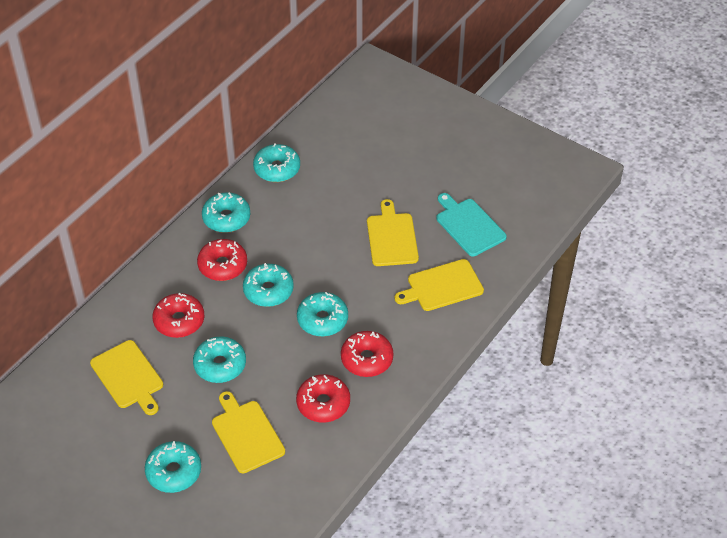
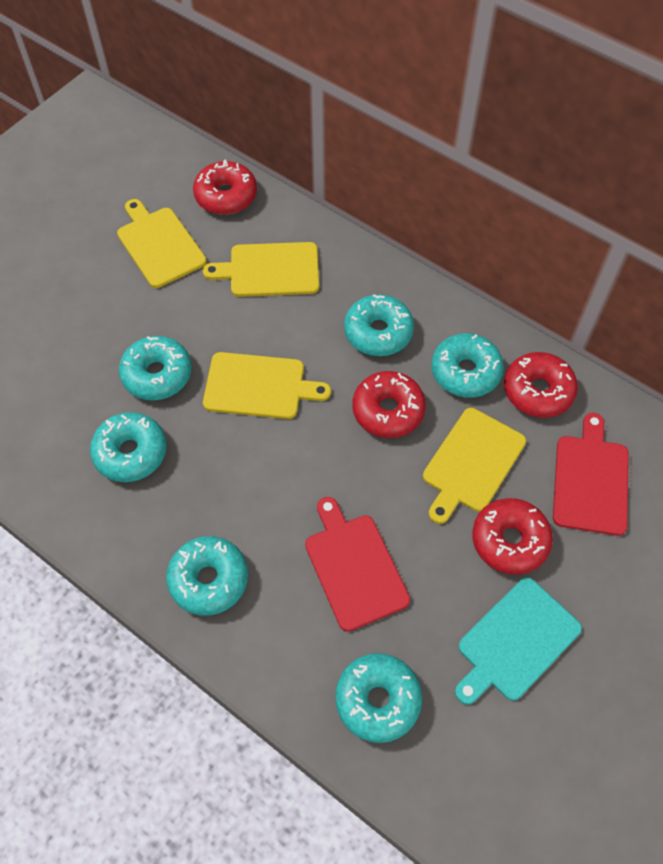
red cutting board: 0 -> 2

